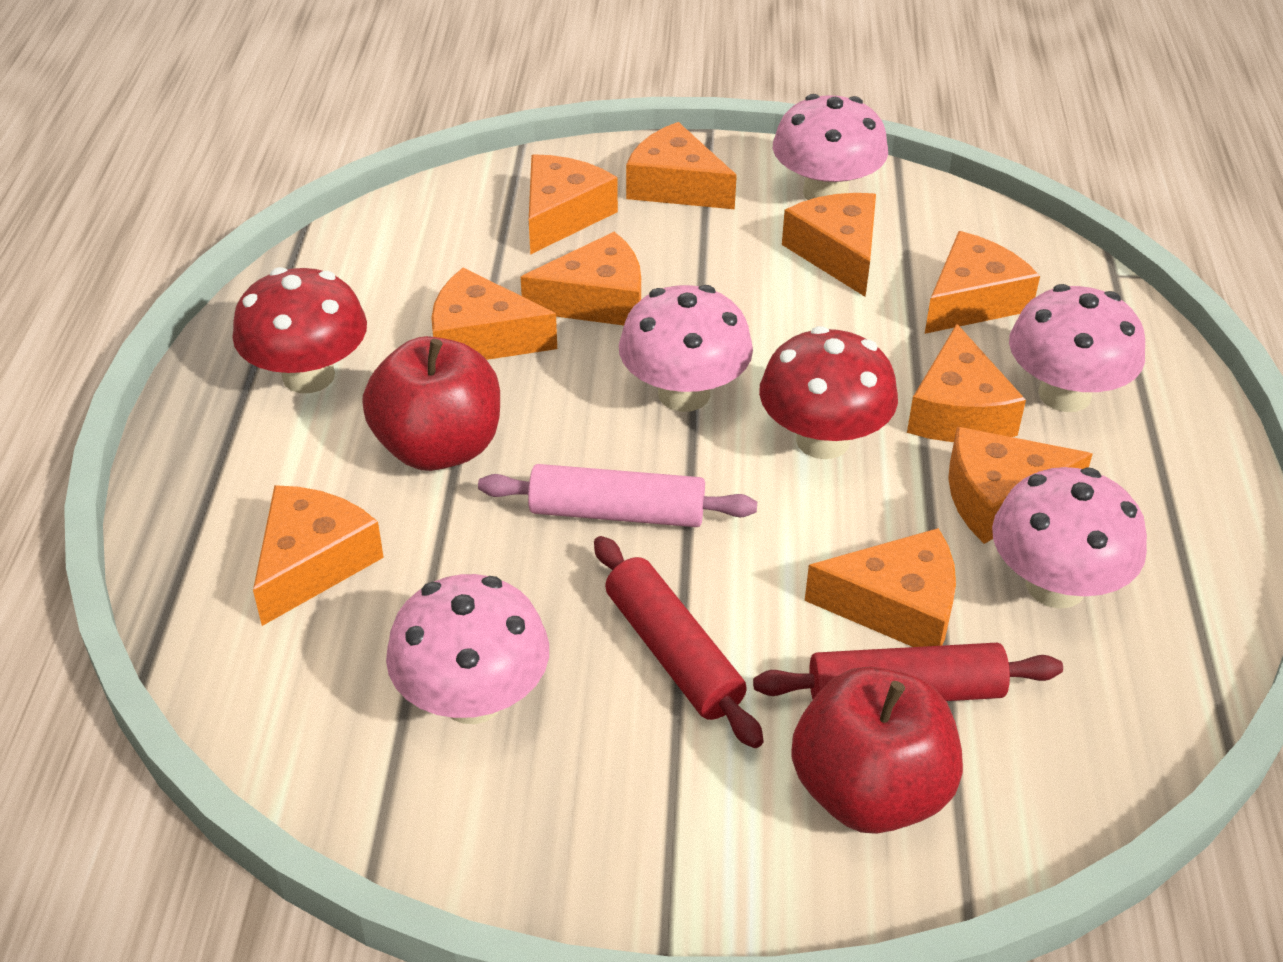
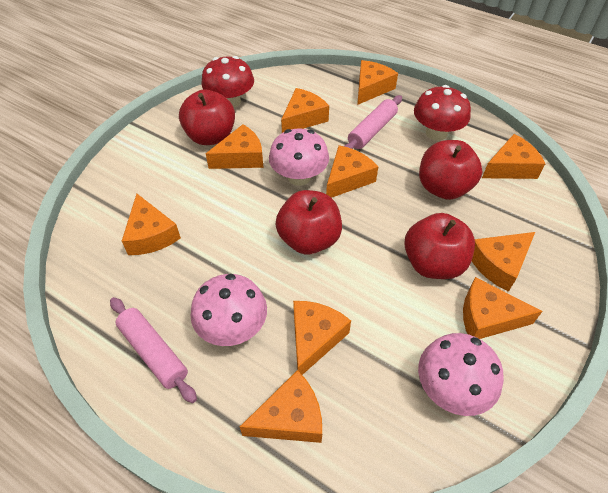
pink mushroom: 5 -> 3
pink rolling pin: 1 -> 2
red apple: 2 -> 4
red rolling pin: 2 -> 0

